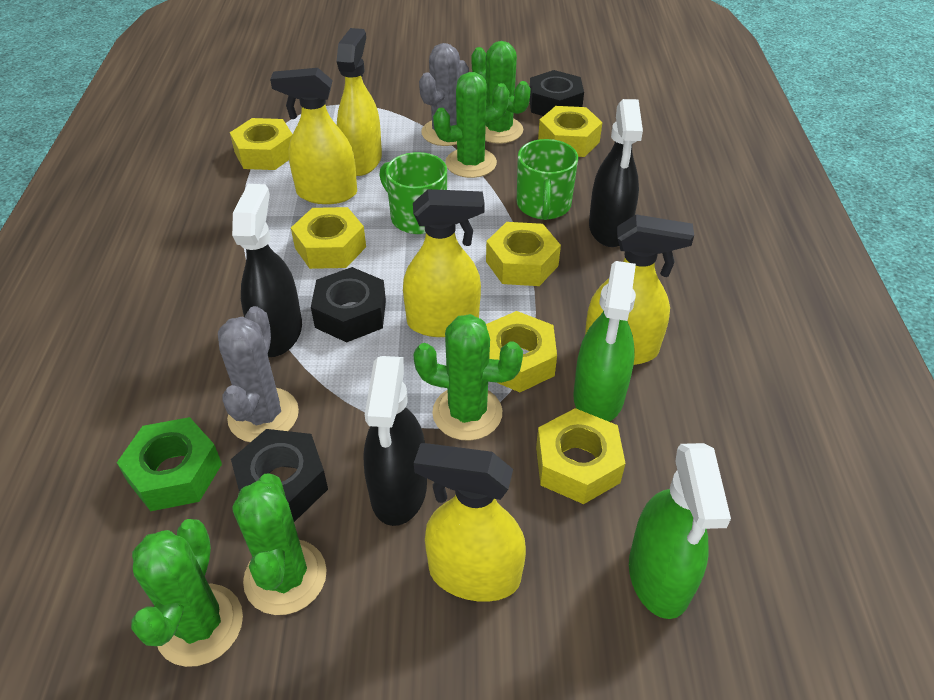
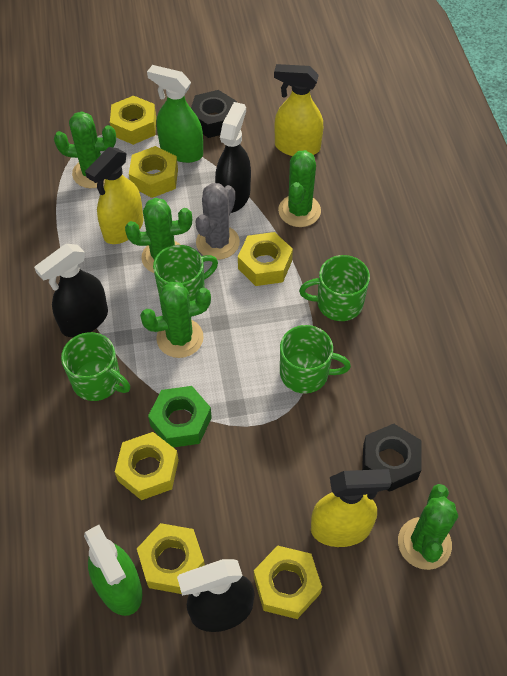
black nut: 3 -> 2
green mug: 2 -> 4
grey cactus: 2 -> 1
yellow spray bottle: 5 -> 3

